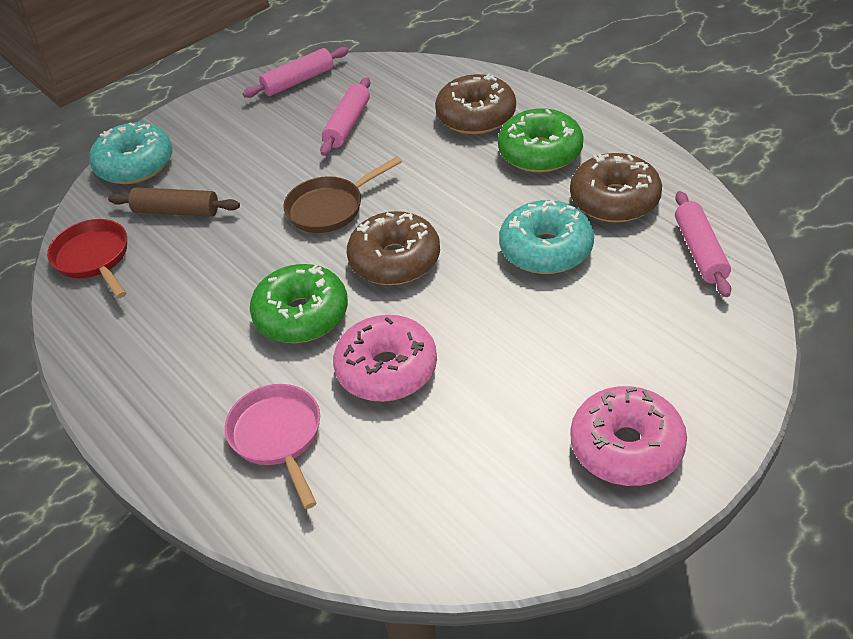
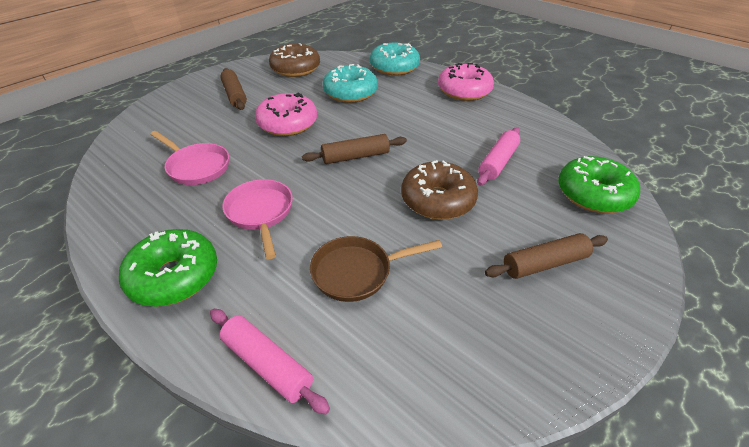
brown donut: 3 -> 2
brown rolling pin: 1 -> 3
pink pan: 1 -> 2
pink rolling pin: 3 -> 2
red pan: 1 -> 0

